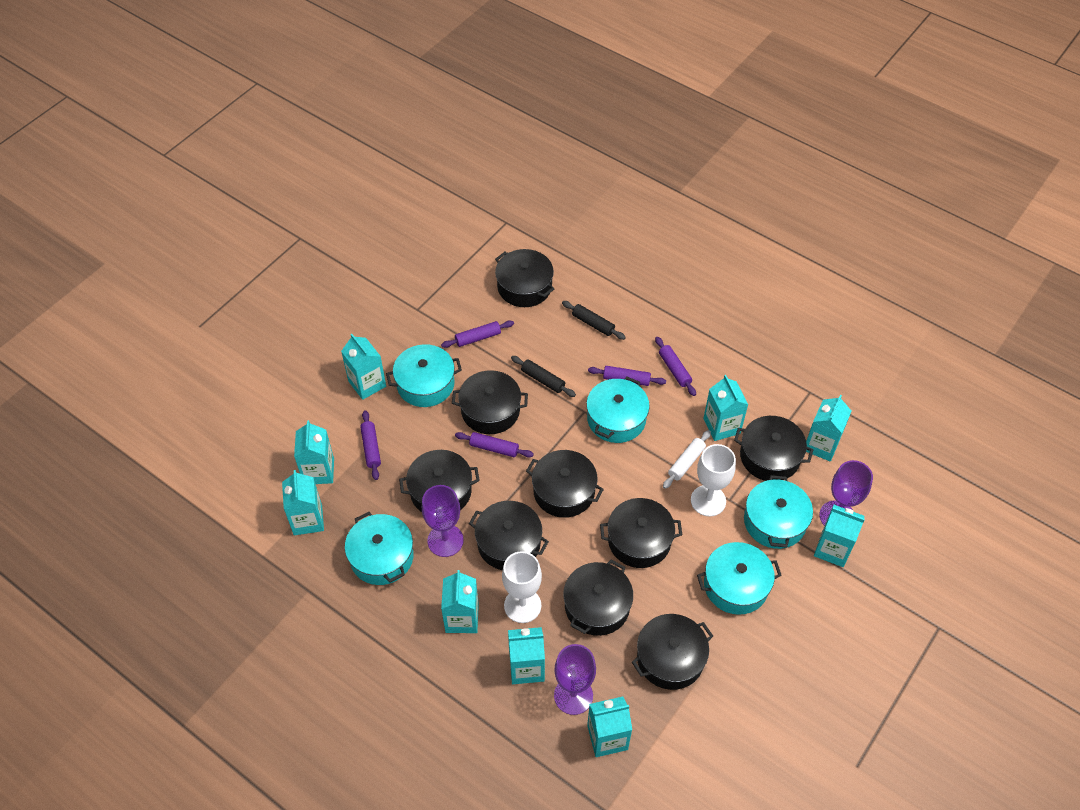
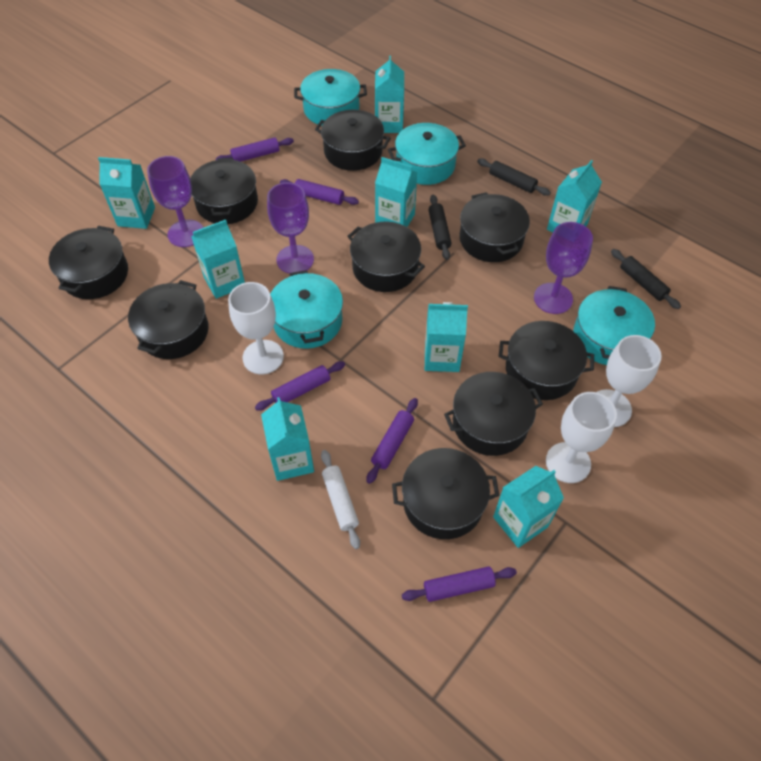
black rolling pin: 2 -> 3
turquoise carton: 9 -> 8
turquoise pot: 5 -> 4
white goblet: 2 -> 3

